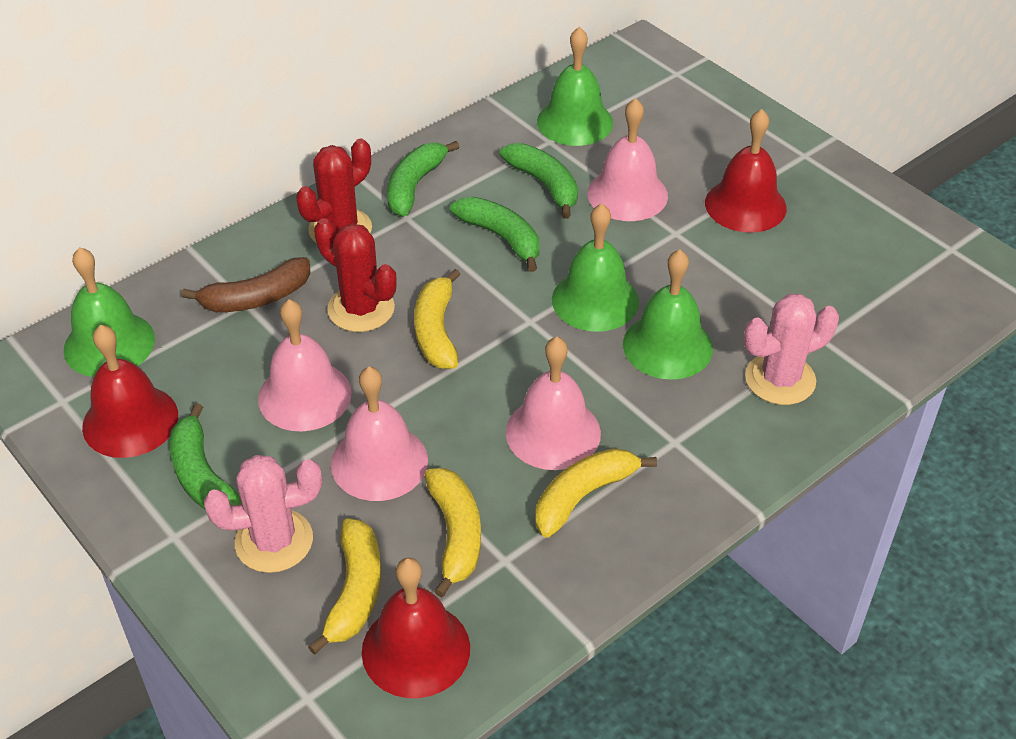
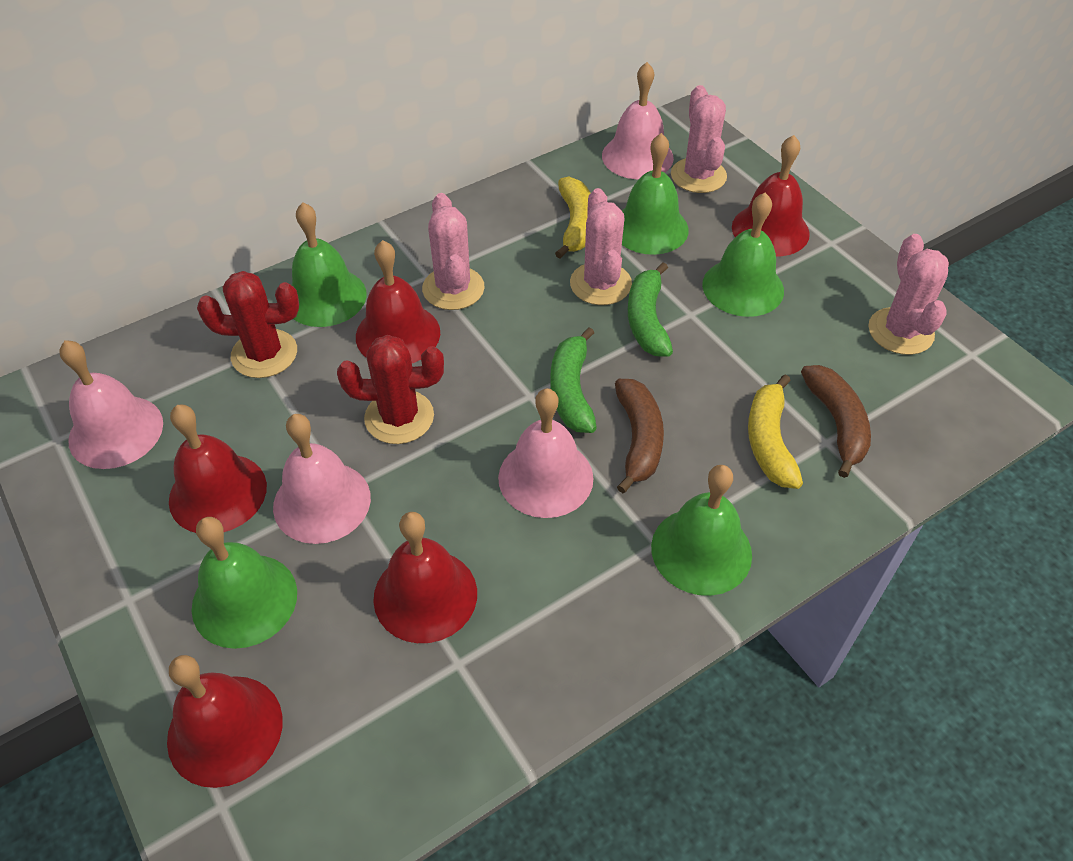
brown banana: 1 -> 2
green banana: 4 -> 2
green bell: 4 -> 5
pink cactus: 2 -> 4
red bell: 3 -> 5
yellow banana: 4 -> 2

